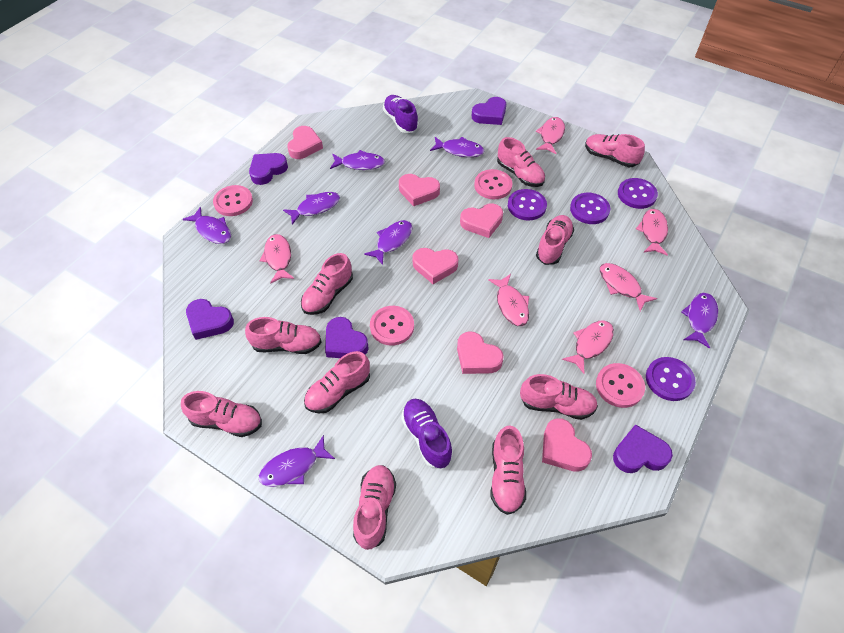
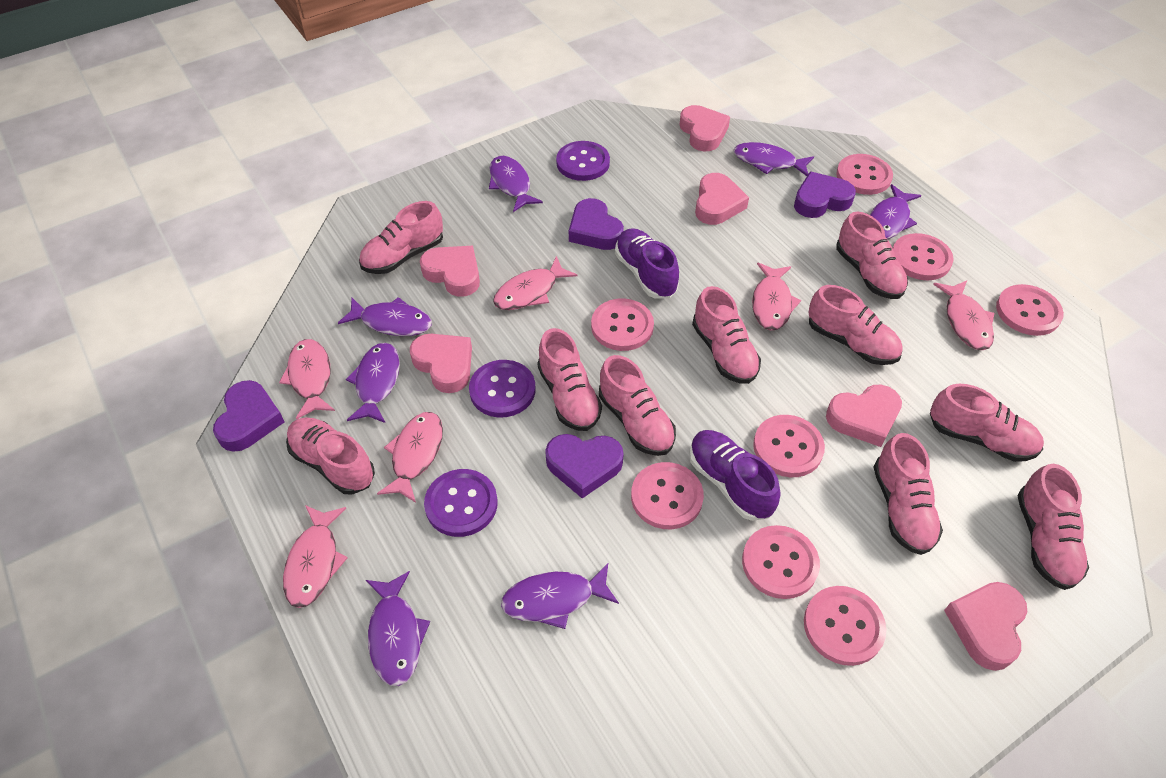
pink button: 4 -> 8
purple button: 4 -> 3
purple heart: 5 -> 4

